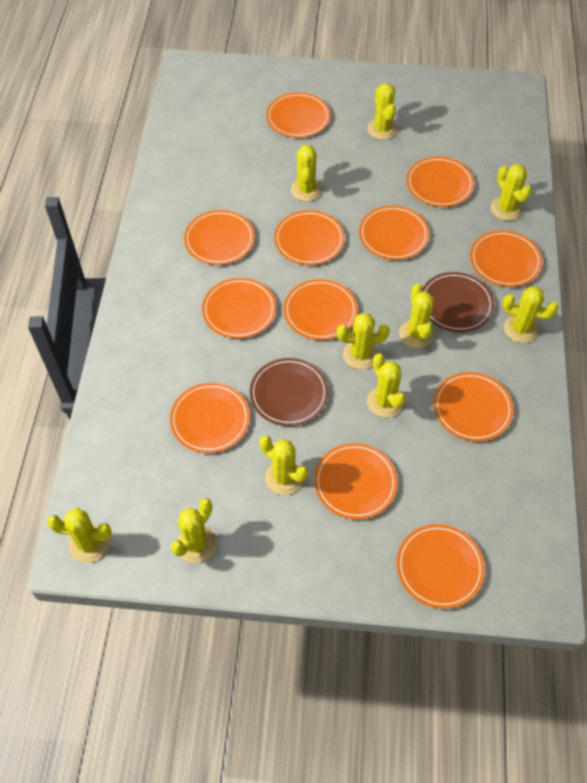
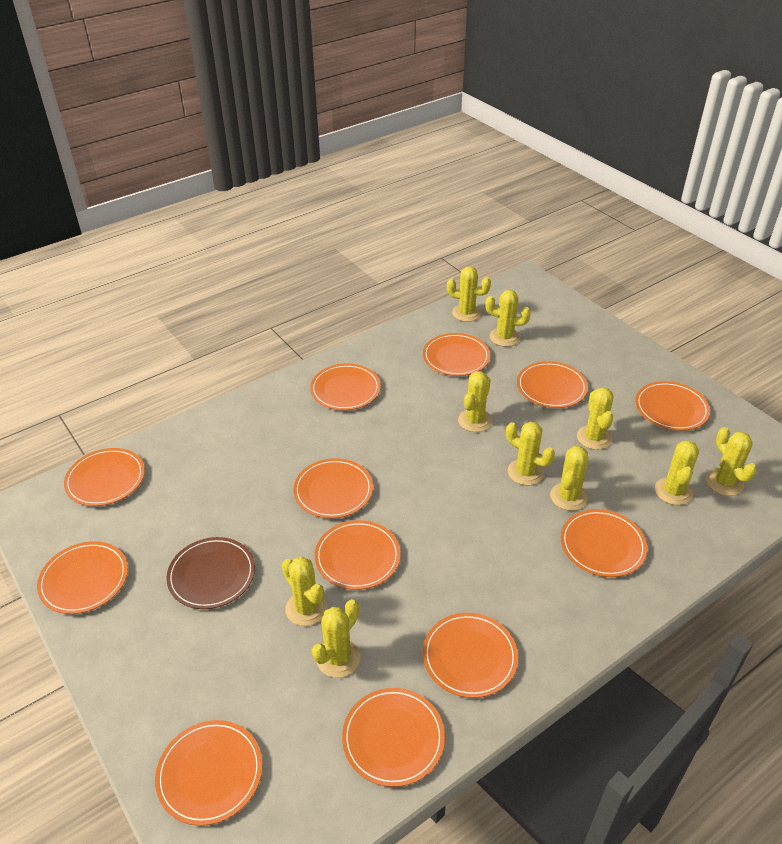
brown plate: 2 -> 1

